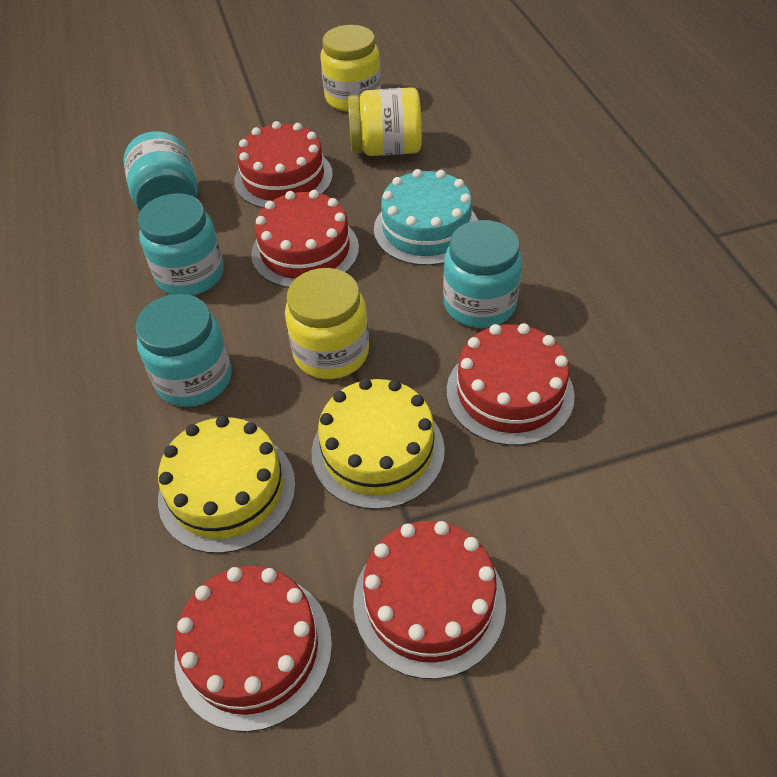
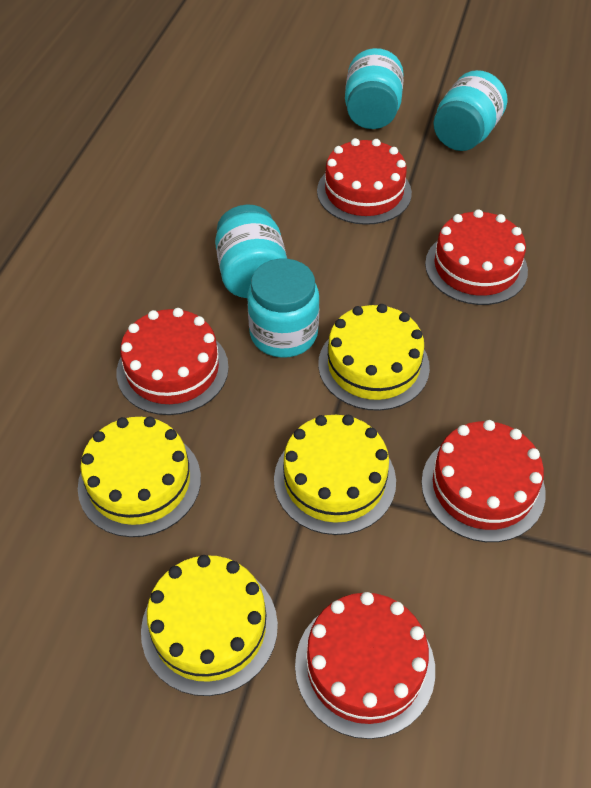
turquoise cake: 1 -> 0
yellow cake: 2 -> 4
yellow jar: 3 -> 0

